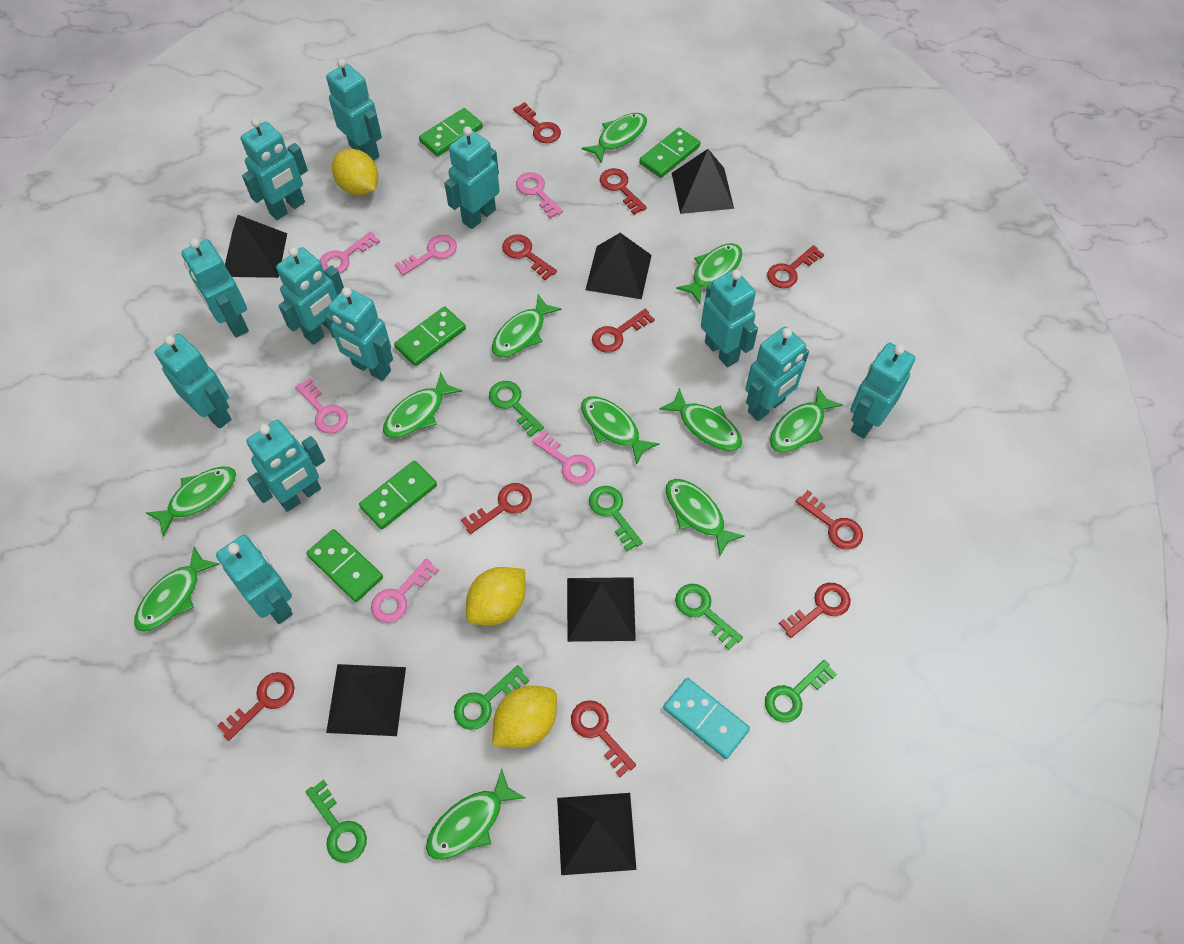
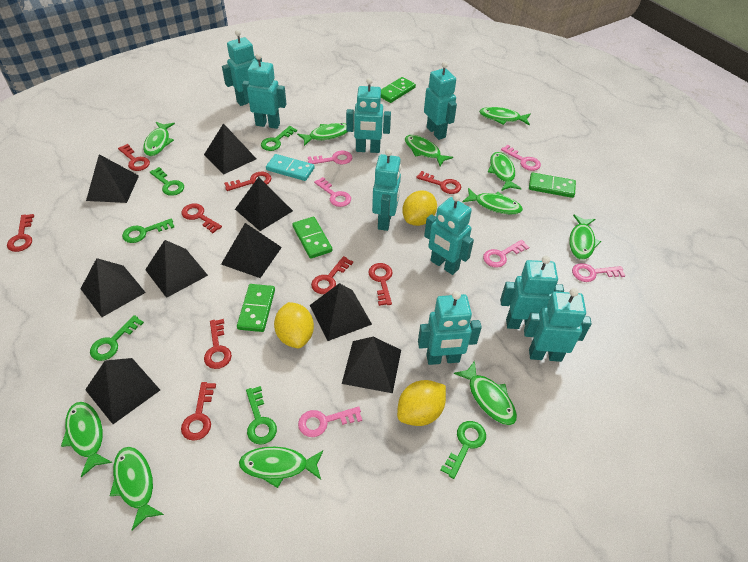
black pyramid: 6 -> 9
green domino: 5 -> 4
red key: 10 -> 9
turquoise robot: 12 -> 9

